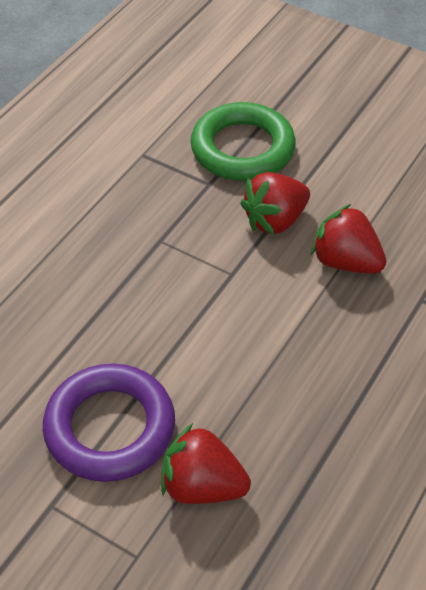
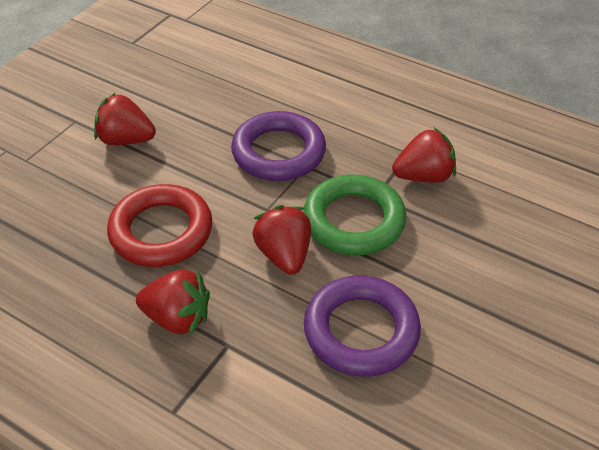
purple ring: 1 -> 2
red ring: 0 -> 1
red strawberry: 3 -> 4

